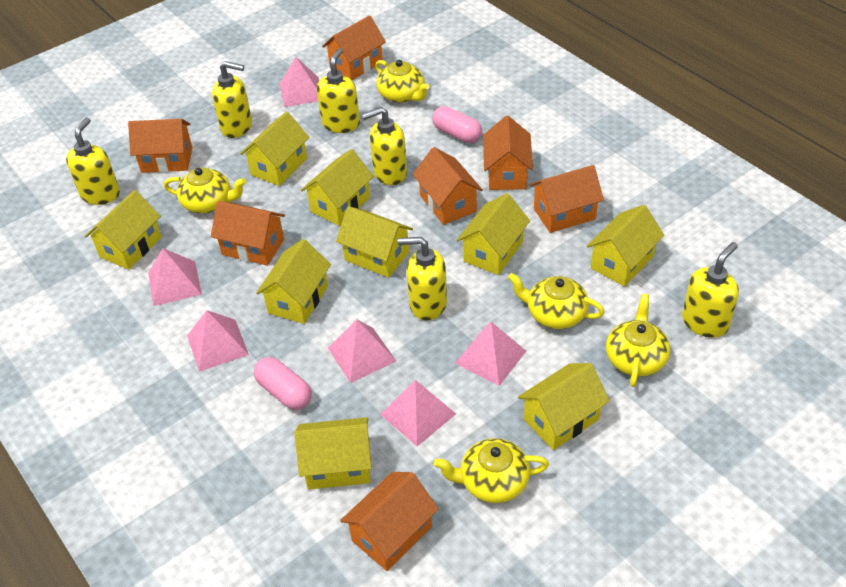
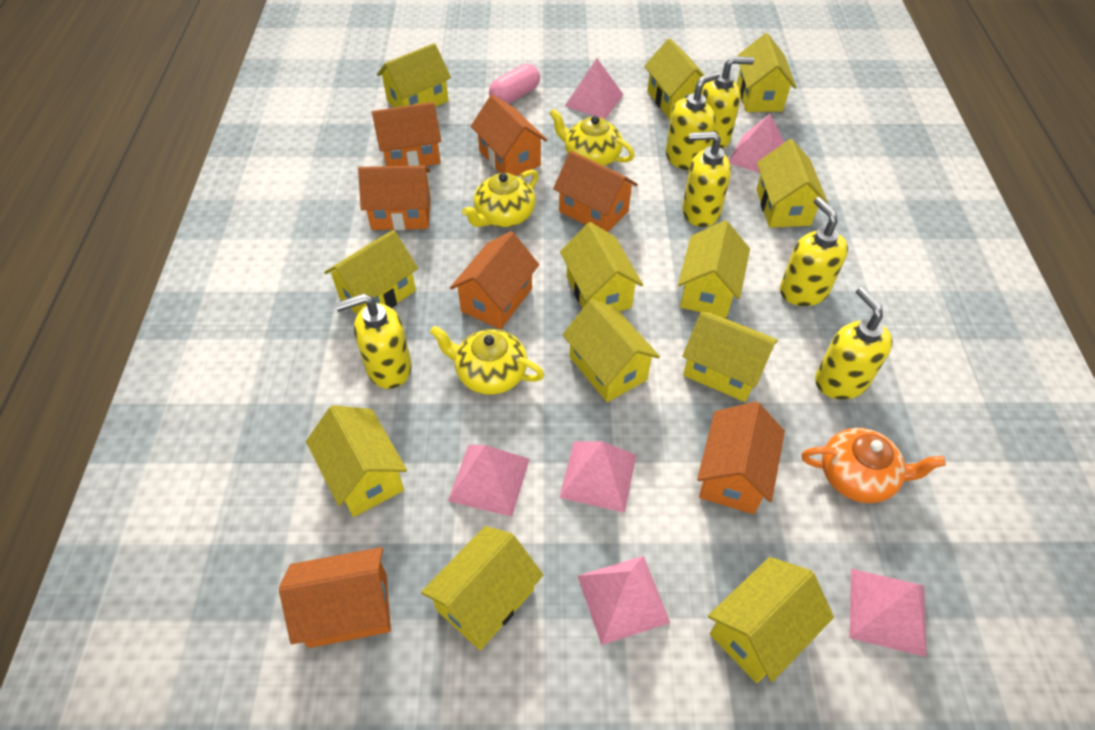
orange teapot: 0 -> 1
pink capsule: 2 -> 1
yellow house: 9 -> 12
yellow teapot: 5 -> 3

